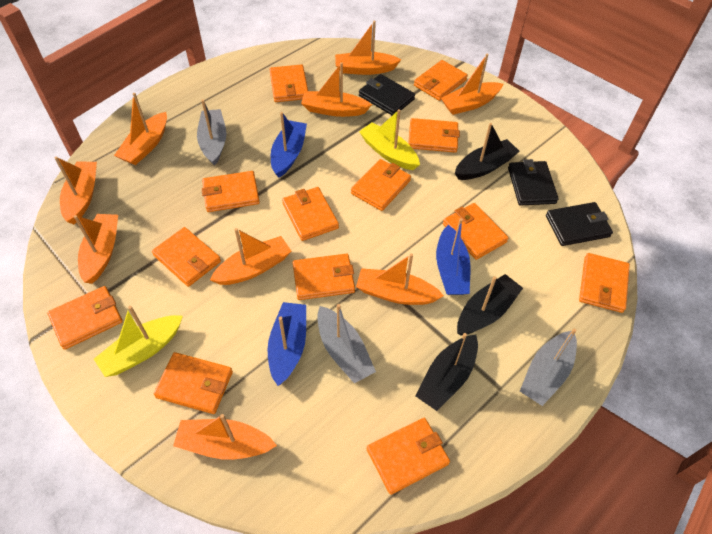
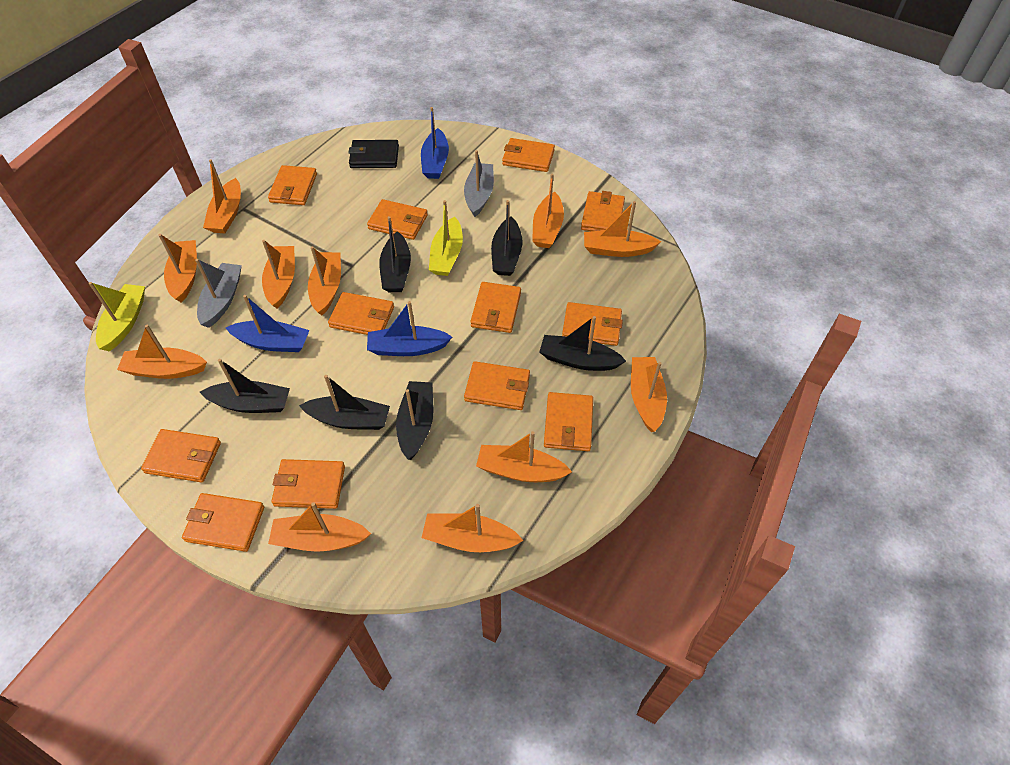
black boat: 3 -> 6
black wallet: 3 -> 1
grey boat: 3 -> 2
orange boat: 9 -> 11
orange wallet: 13 -> 12

